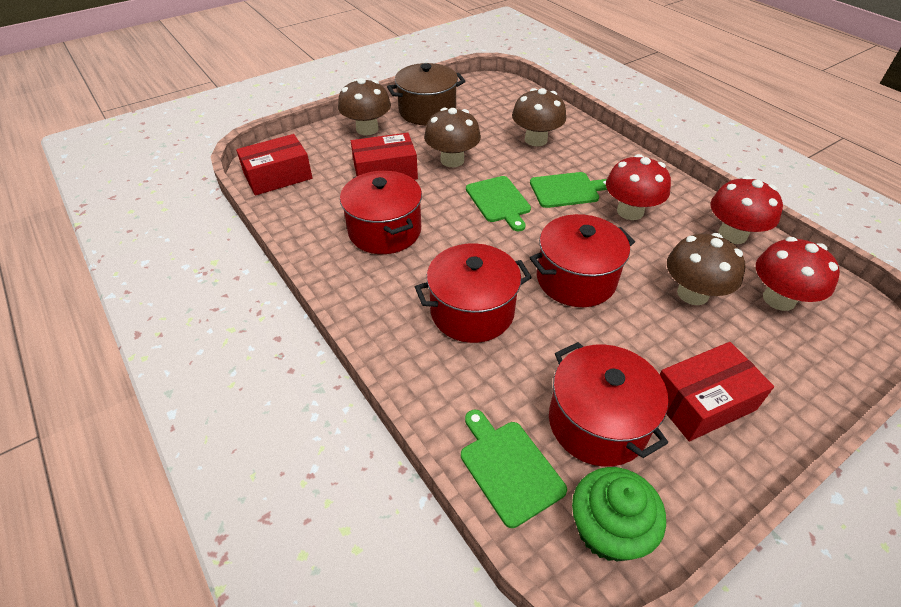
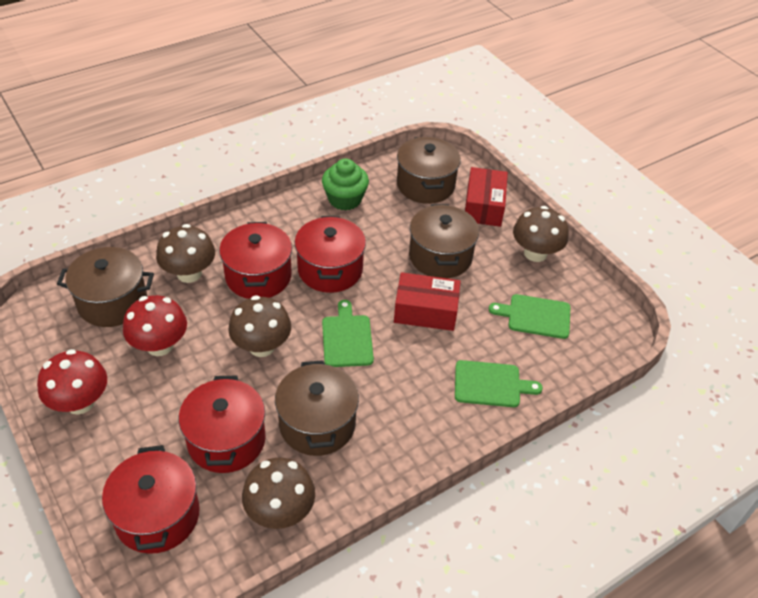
brown pot: 1 -> 4
red box: 3 -> 2
red mushroom: 3 -> 2

